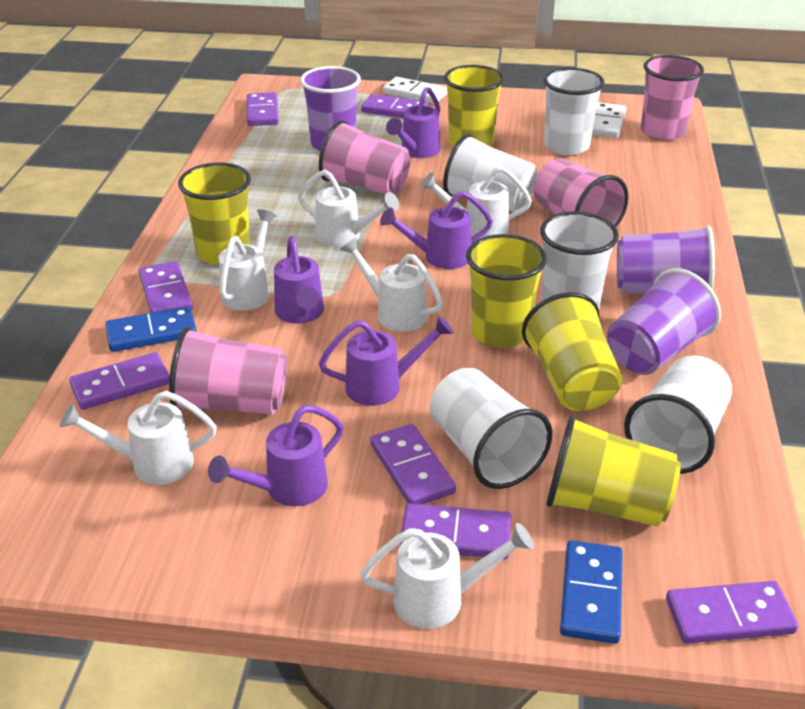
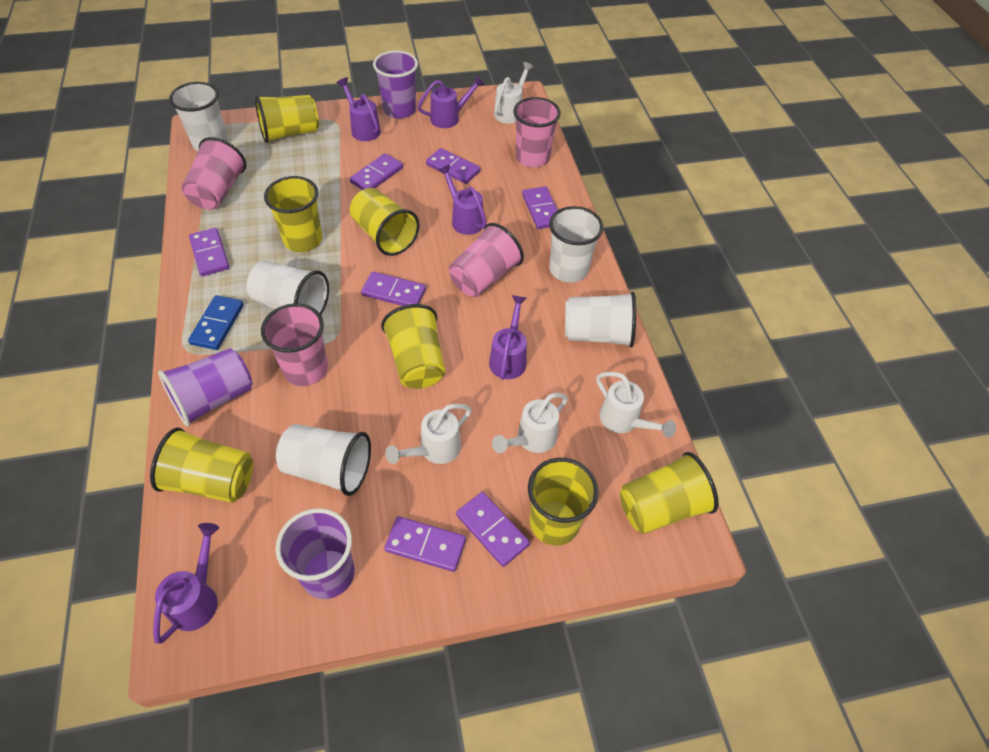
blue domino: 2 -> 1
white domino: 2 -> 0
white watering can: 6 -> 4
yellow cup: 5 -> 7

